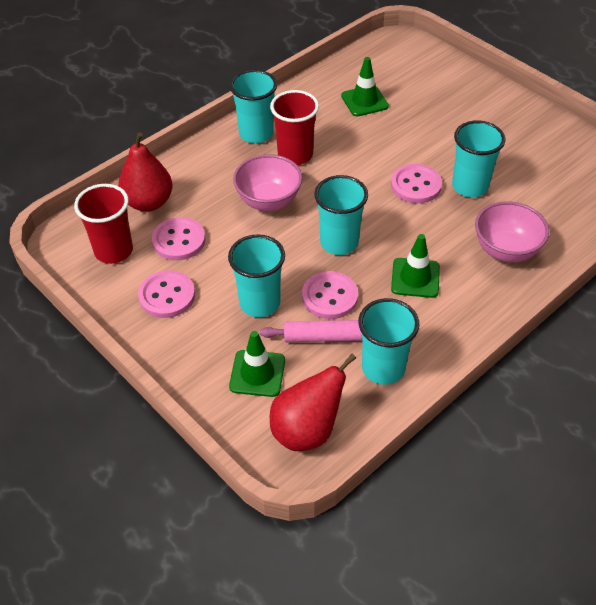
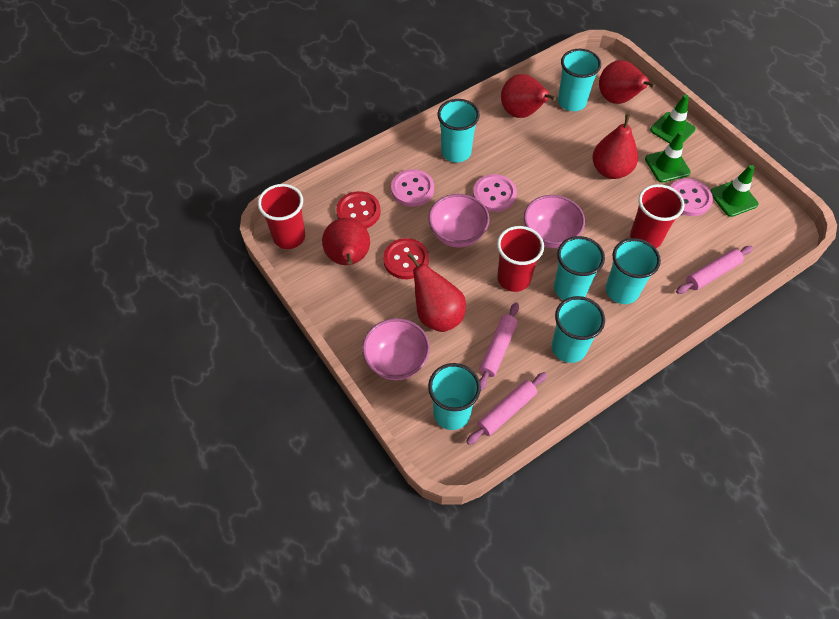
pink bowl: 2 -> 3
pink button: 4 -> 3
pink rolling pin: 1 -> 3
red button: 0 -> 2
red cup: 2 -> 3
red pear: 2 -> 5
turquoise cup: 5 -> 6

